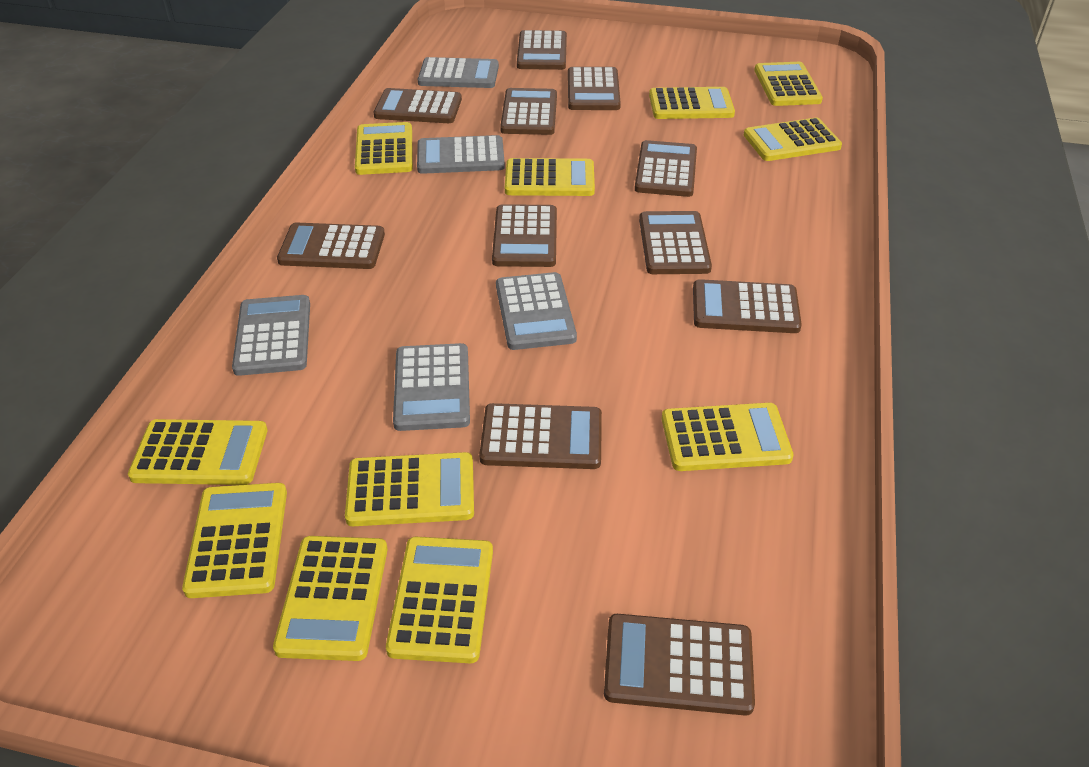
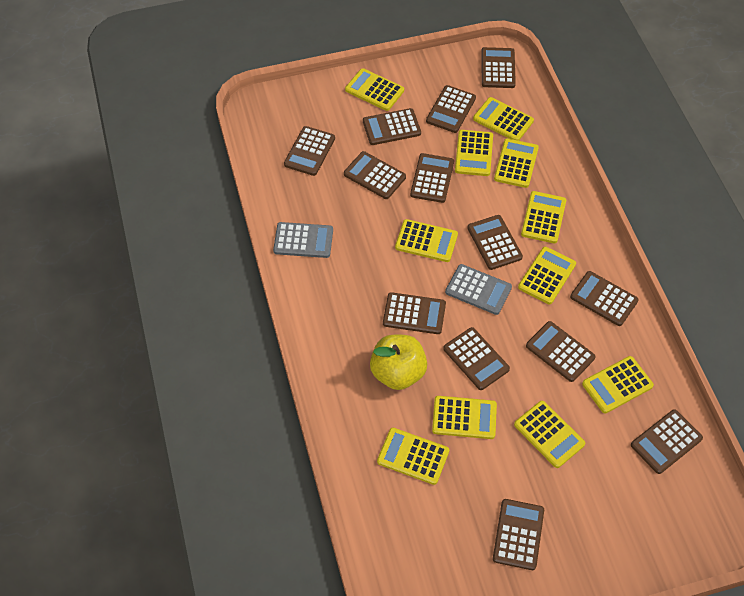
brown calculator: 11 -> 13
grey calculator: 5 -> 2
yellow apple: 0 -> 1

